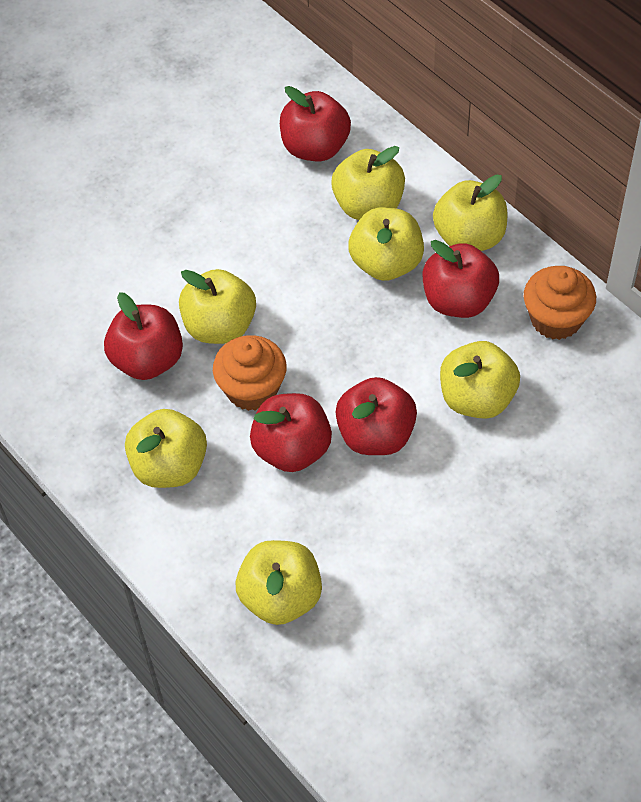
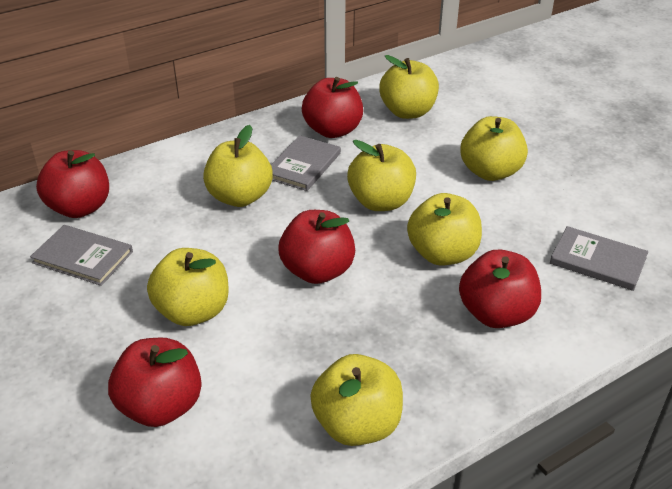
grey book: 0 -> 3
orange cupcake: 2 -> 0

